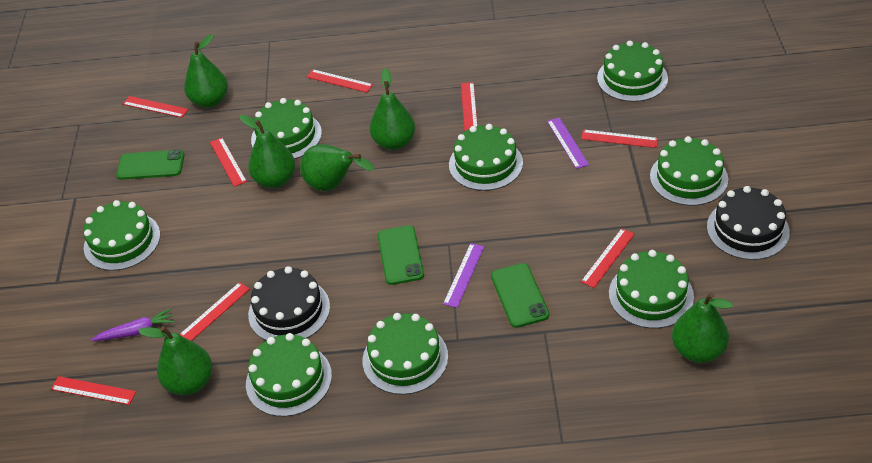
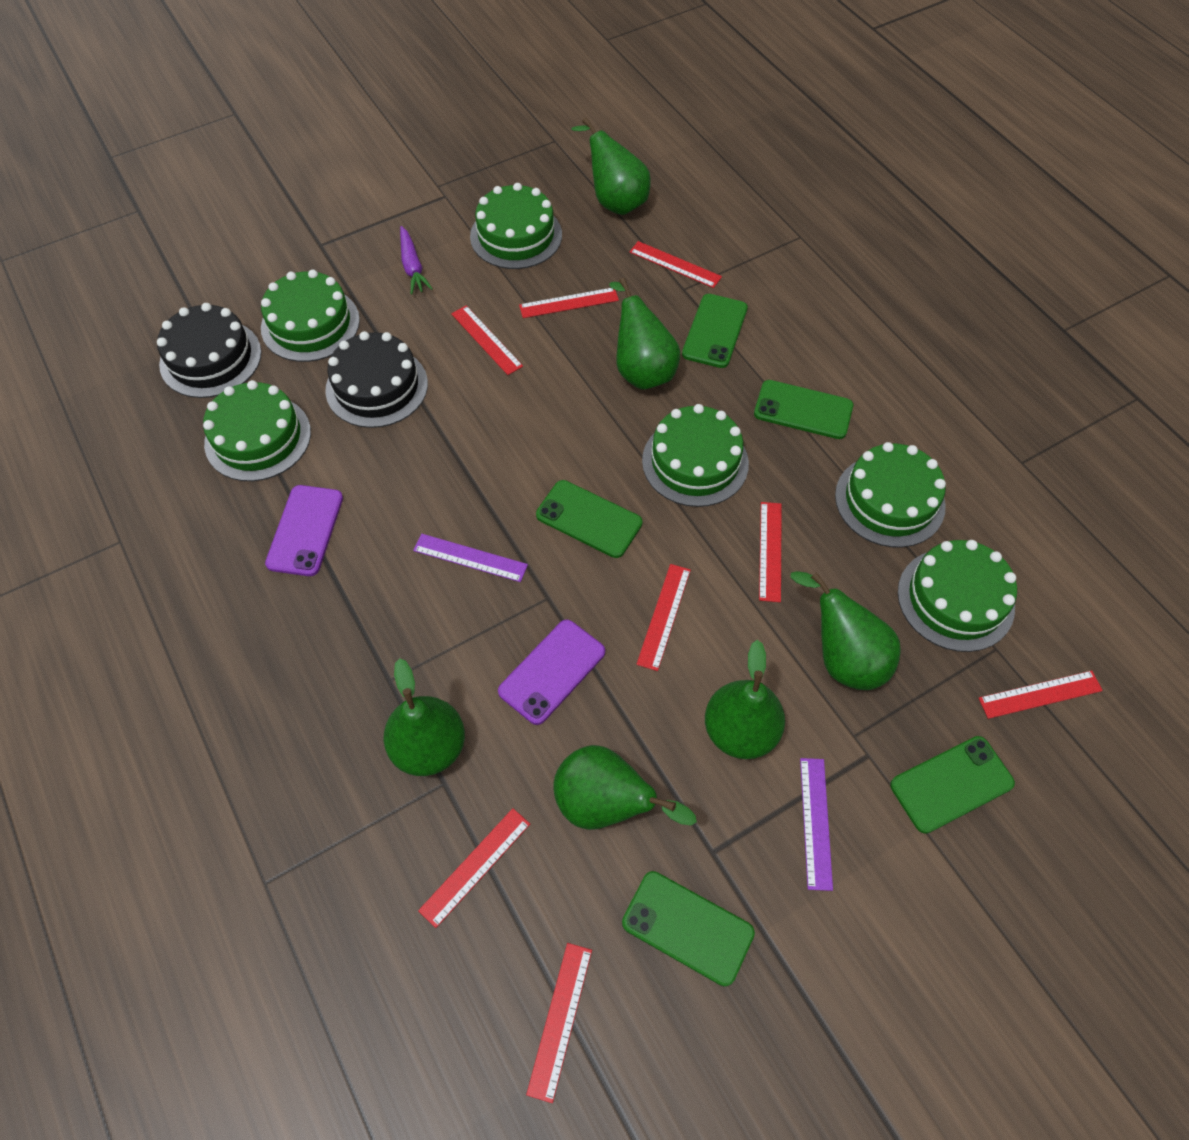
green cake: 8 -> 6
green phone: 3 -> 5
purple phone: 0 -> 2

